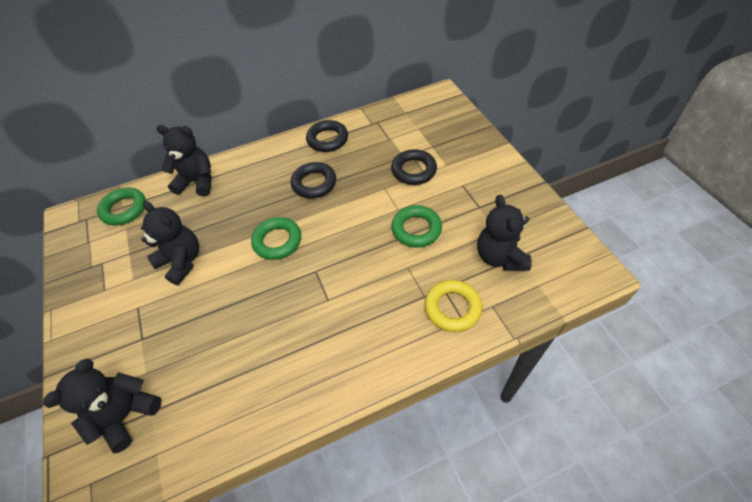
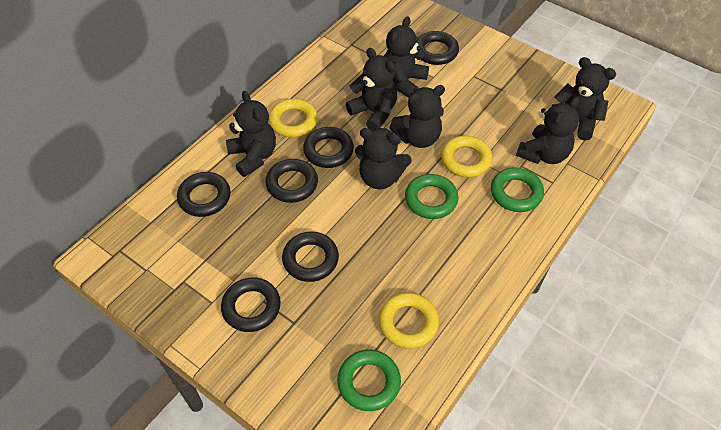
black ring: 3 -> 6
black teddy bear: 4 -> 7
yellow ring: 1 -> 3

